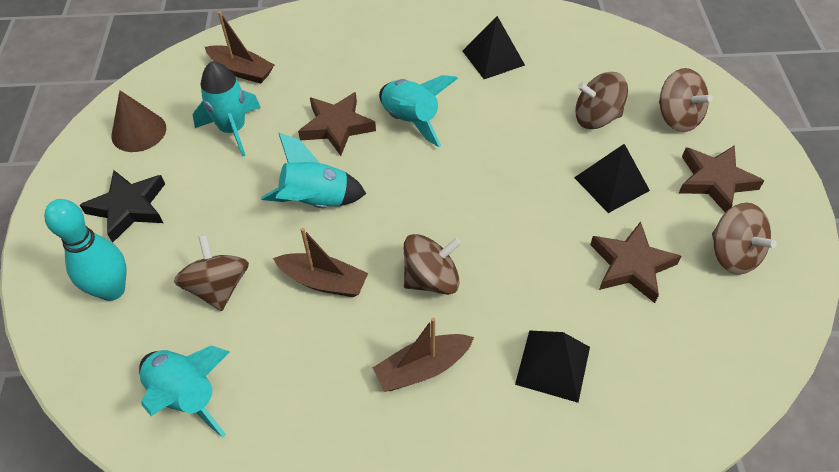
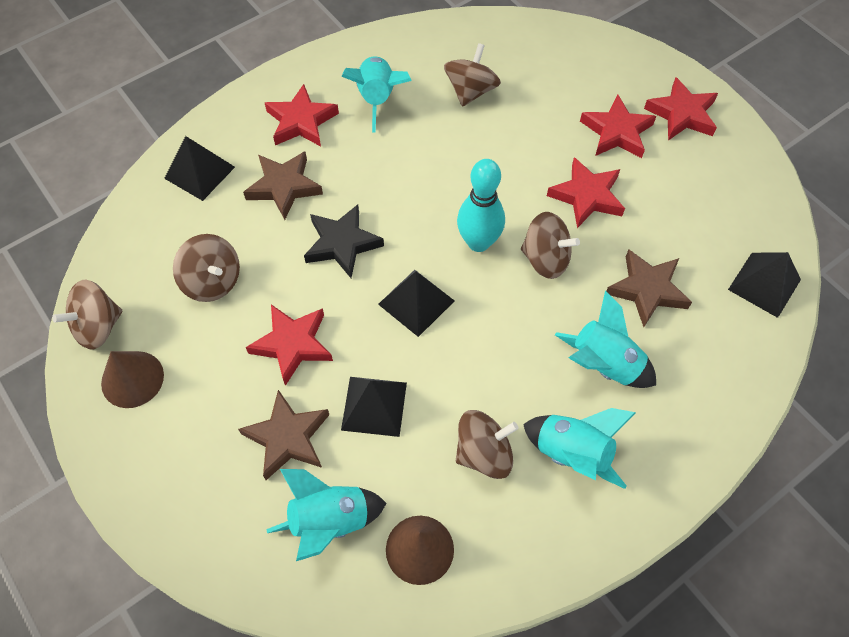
black pyramid: 3 -> 4
brown boat: 3 -> 0
brown cone: 1 -> 2
red star: 0 -> 5

